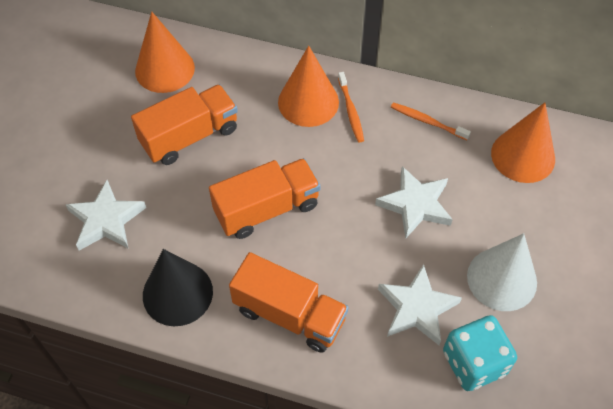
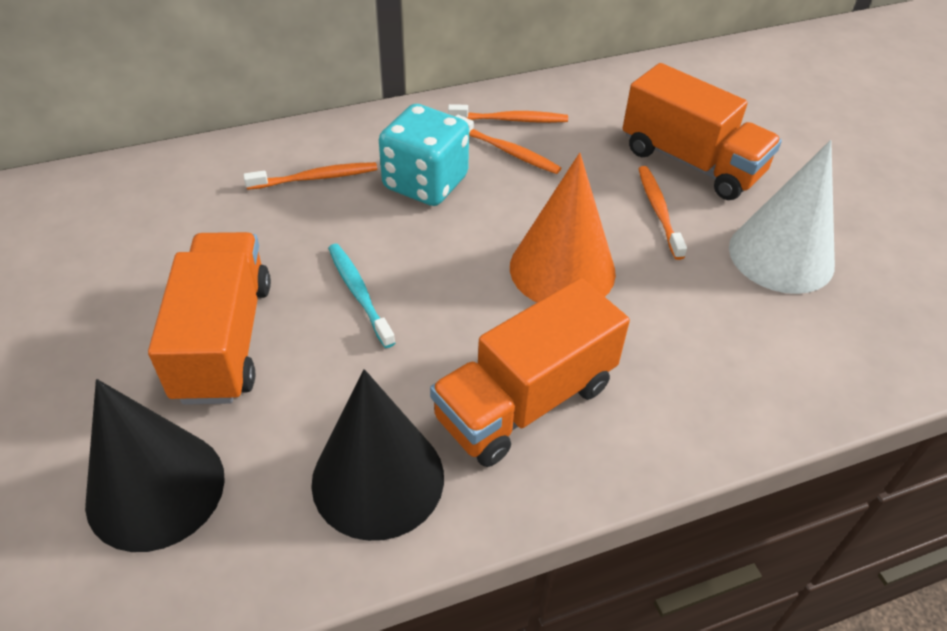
black cone: 1 -> 2
orange cone: 3 -> 1
orange toothbrush: 2 -> 4
turquoise toothbrush: 0 -> 1
white star: 3 -> 0

